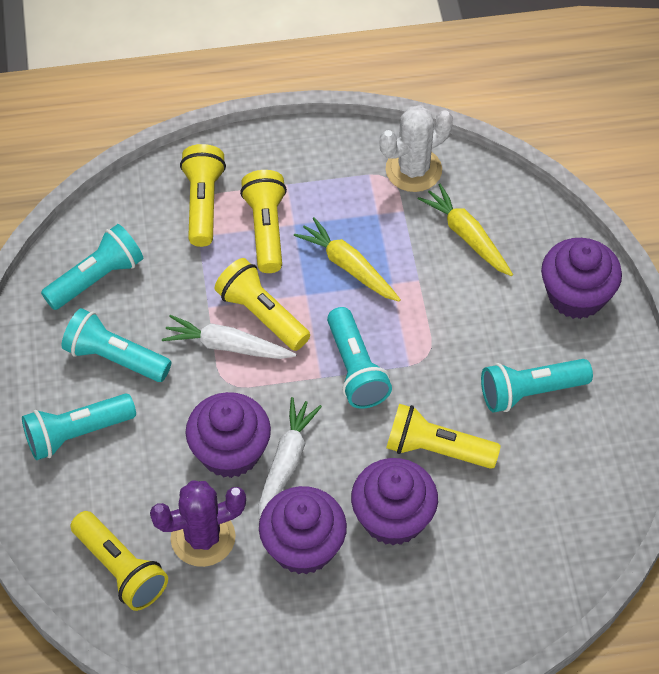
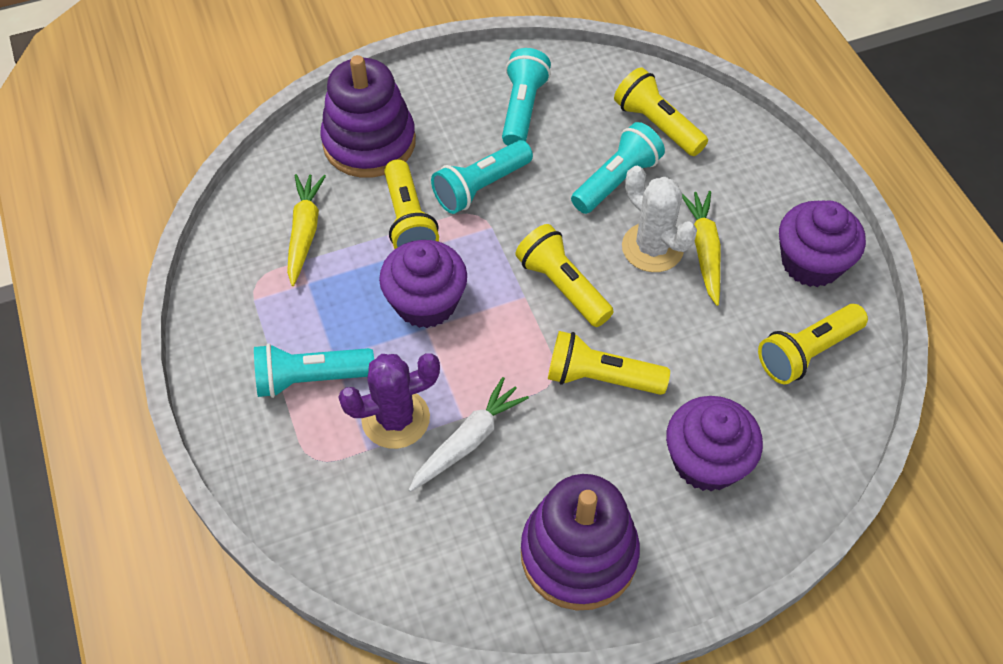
purple cupcake: 4 -> 3
purple stacking toy: 0 -> 2
turquoise flashlight: 5 -> 4
white carrot: 2 -> 1

